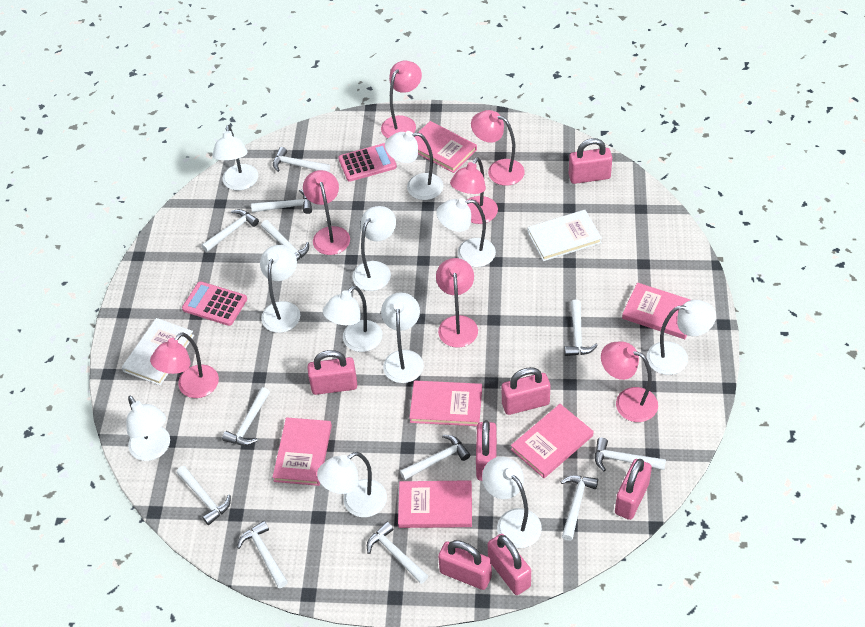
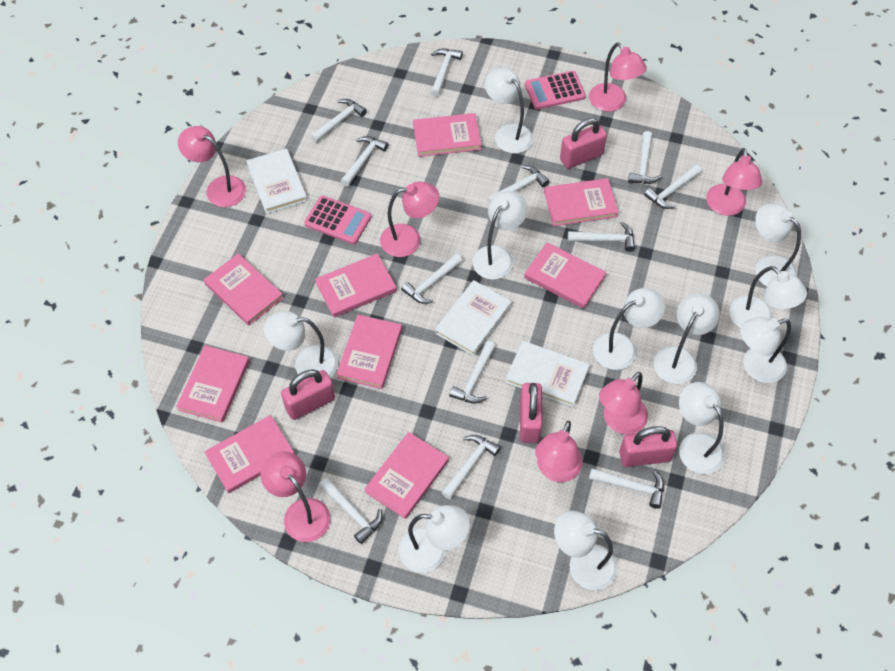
pink book: 6 -> 9
pink padlock: 7 -> 4
white book: 2 -> 3

